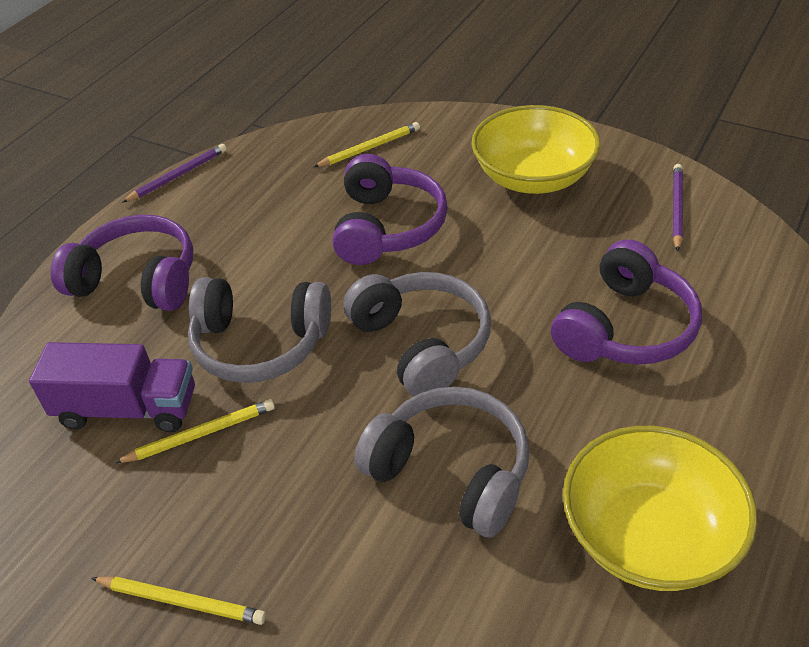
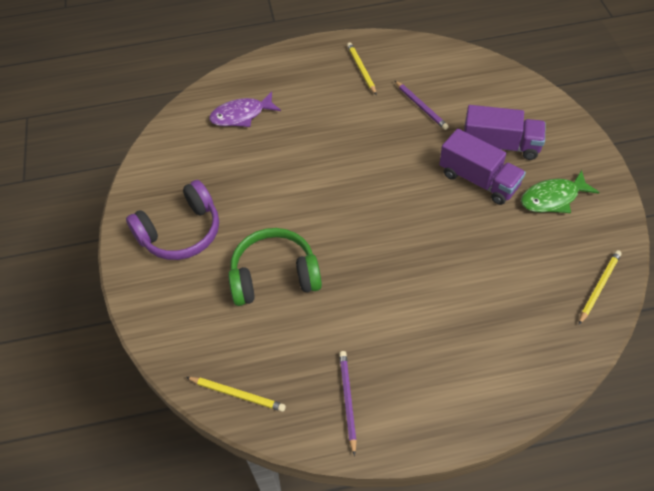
green fish: 0 -> 1
green headphones: 0 -> 1
grey headphones: 3 -> 0
purple fish: 0 -> 1
purple headphones: 3 -> 1
purple truck: 1 -> 2
yellow bowl: 2 -> 0

